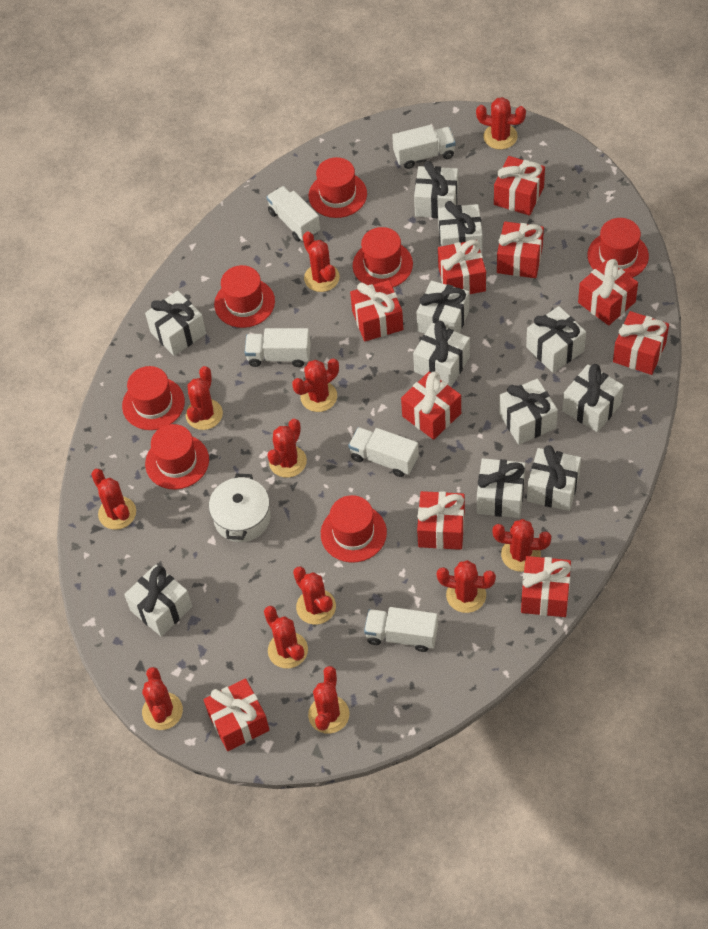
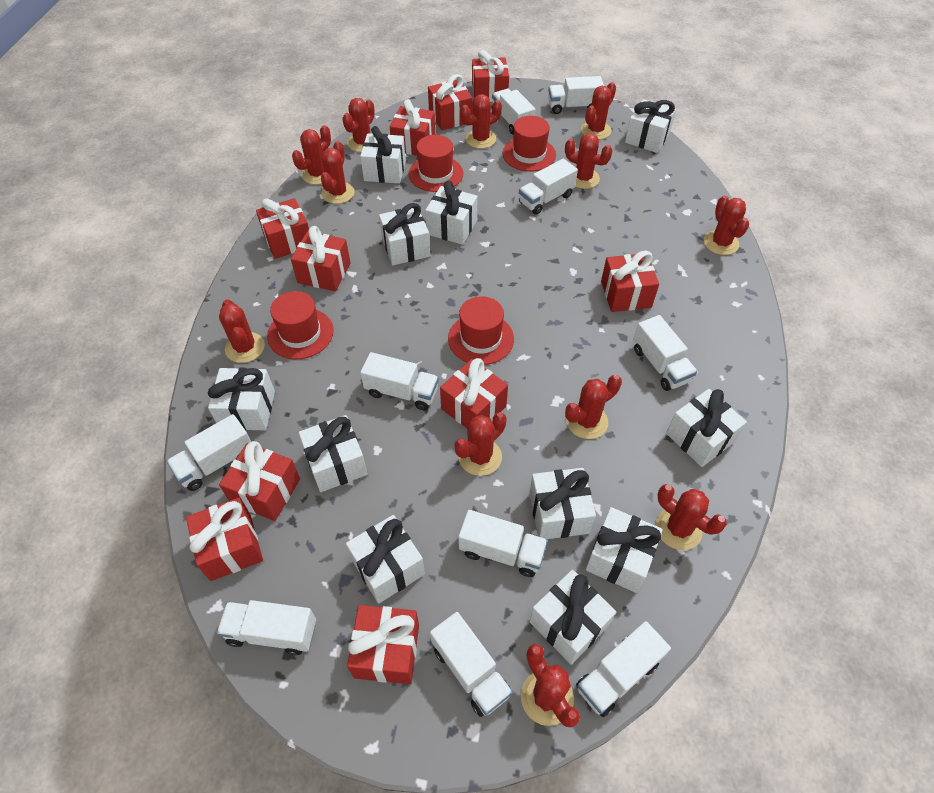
red hat: 7 -> 4
white pot: 1 -> 0
white truck: 5 -> 10

